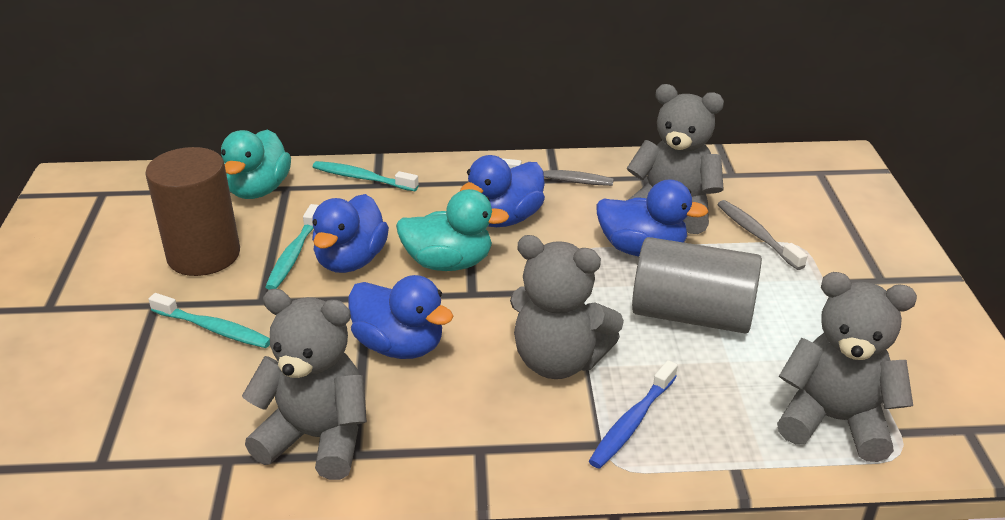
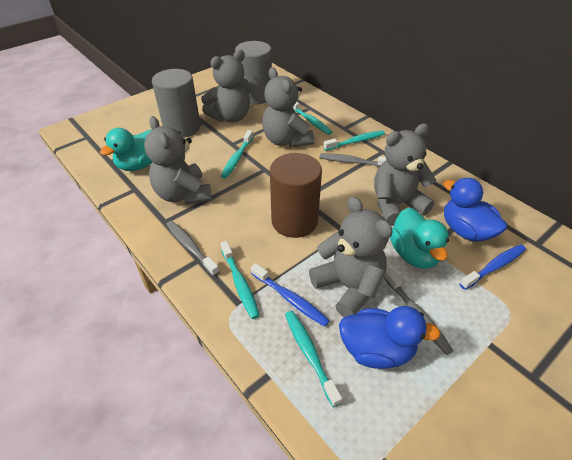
blue duck: 4 -> 2
blue toothbrush: 1 -> 2
grey cylinder: 1 -> 2
grey teddy bear: 4 -> 5
grey toothbrush: 2 -> 3
turquoise toothbrush: 3 -> 5

